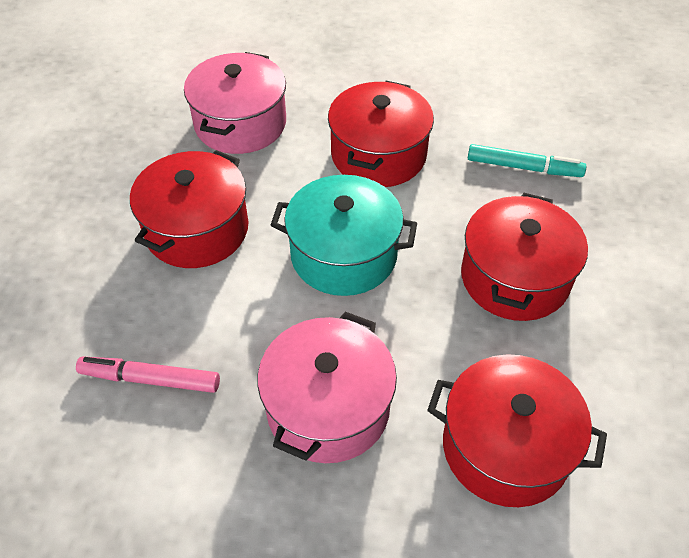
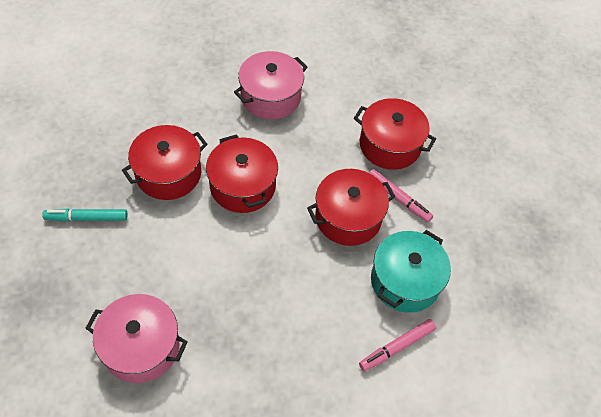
pink marker: 1 -> 2

